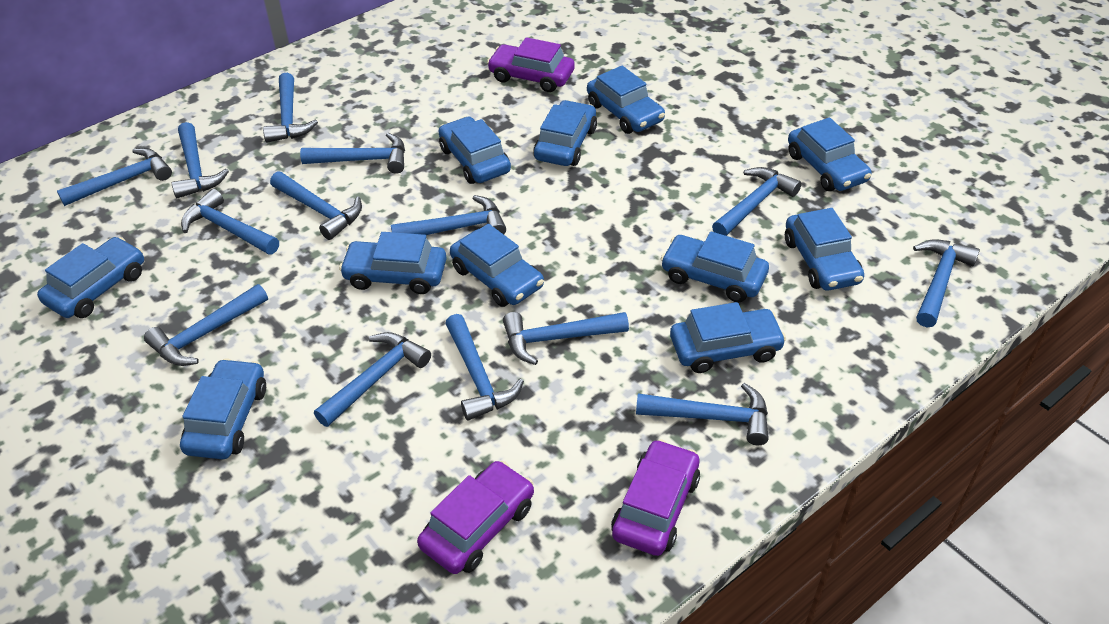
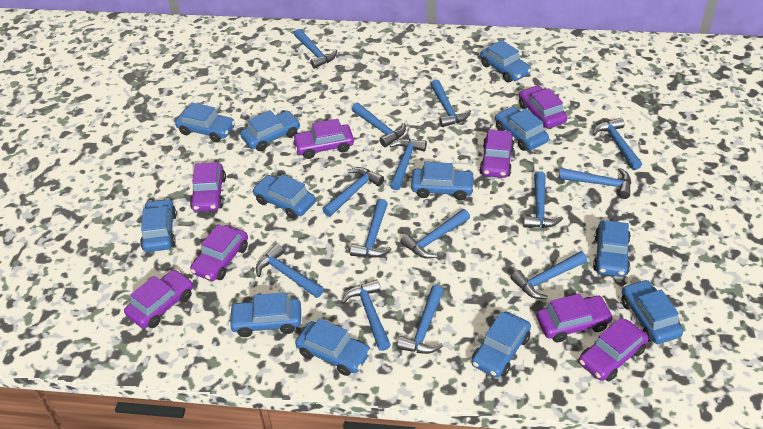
blue car: 11 -> 12
purple car: 3 -> 8

